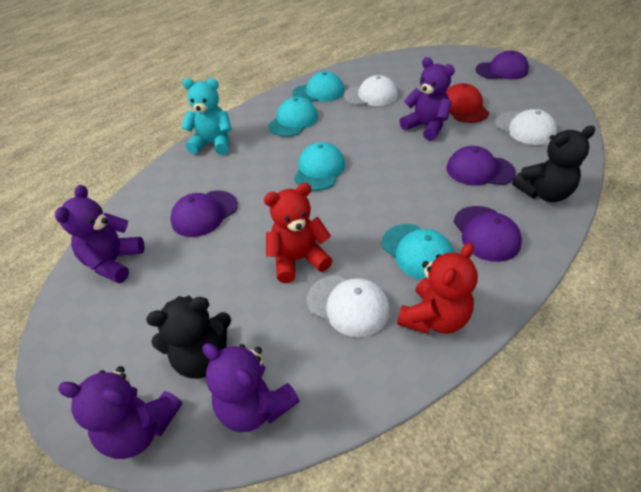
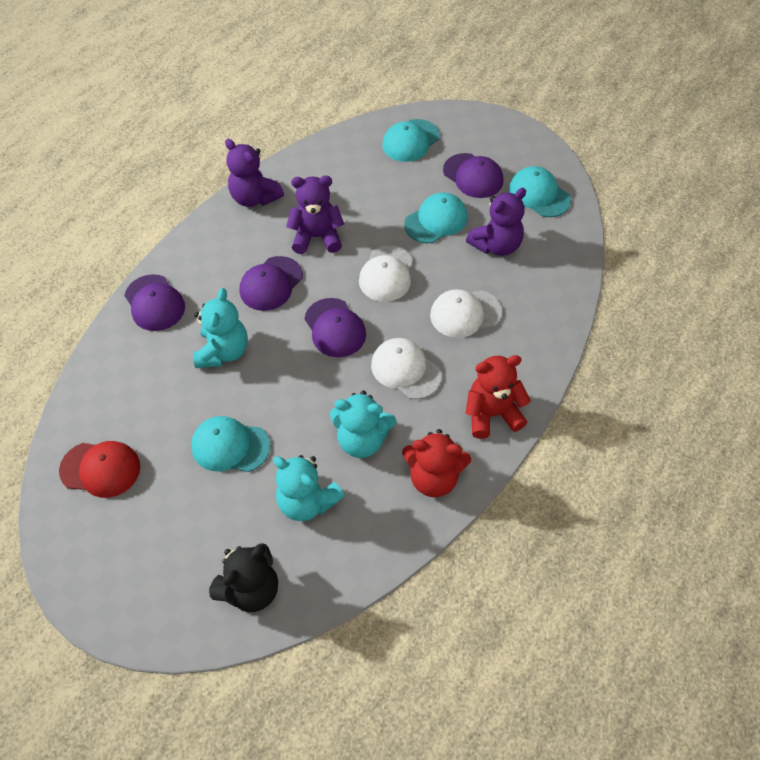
black teddy bear: 2 -> 1
purple teddy bear: 4 -> 3
turquoise teddy bear: 1 -> 3

